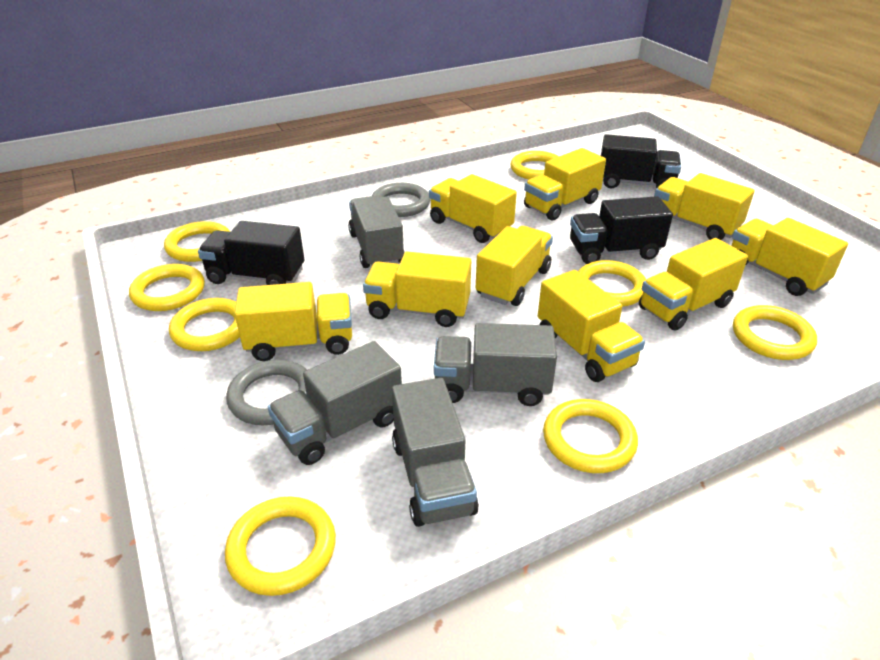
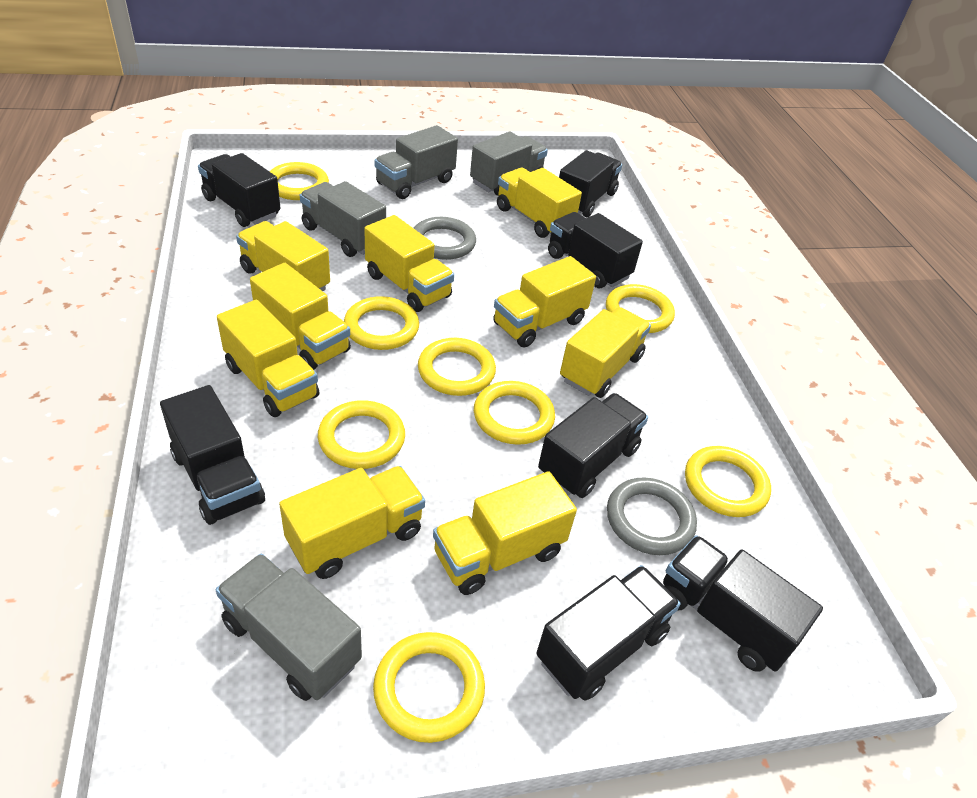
black truck: 3 -> 7

